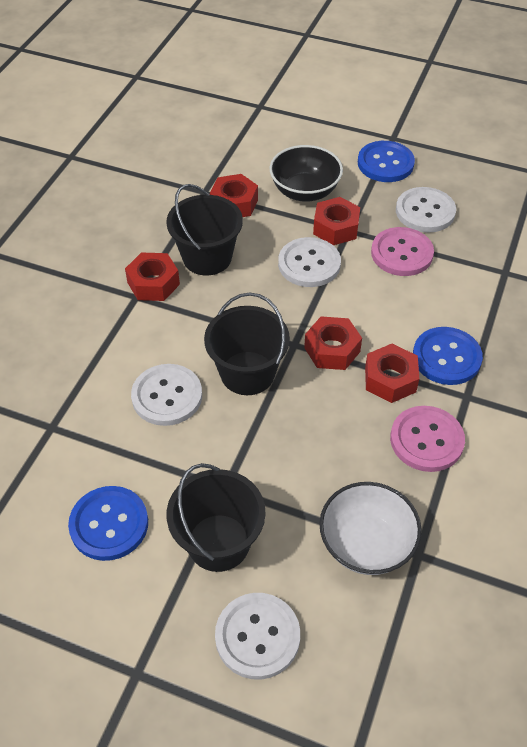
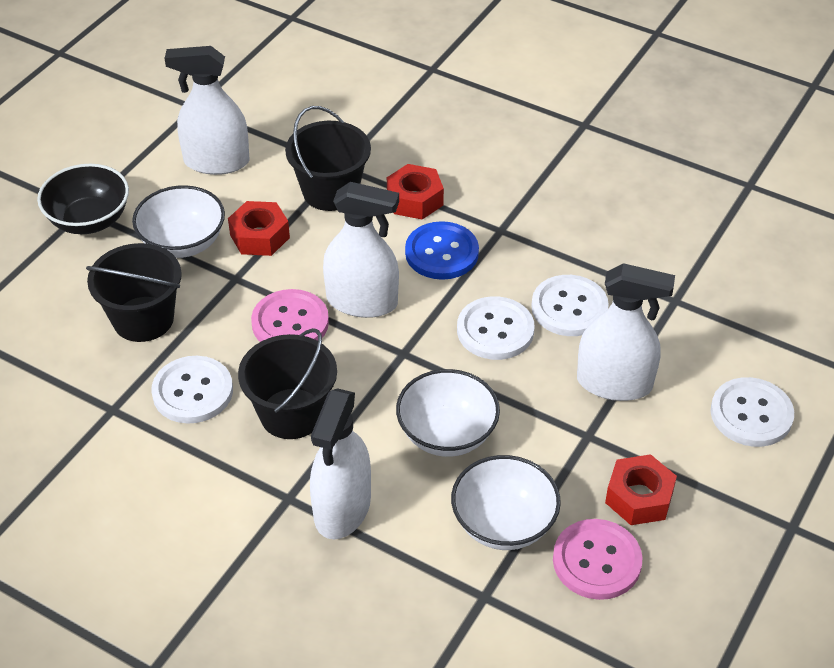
blue button: 3 -> 1
red nut: 5 -> 3
white bowl: 1 -> 3
white spray bottle: 0 -> 4

